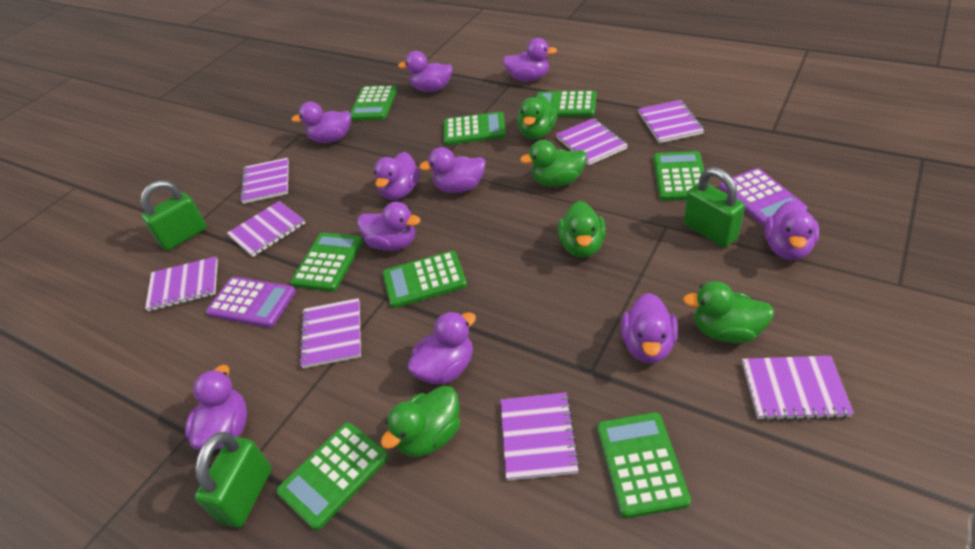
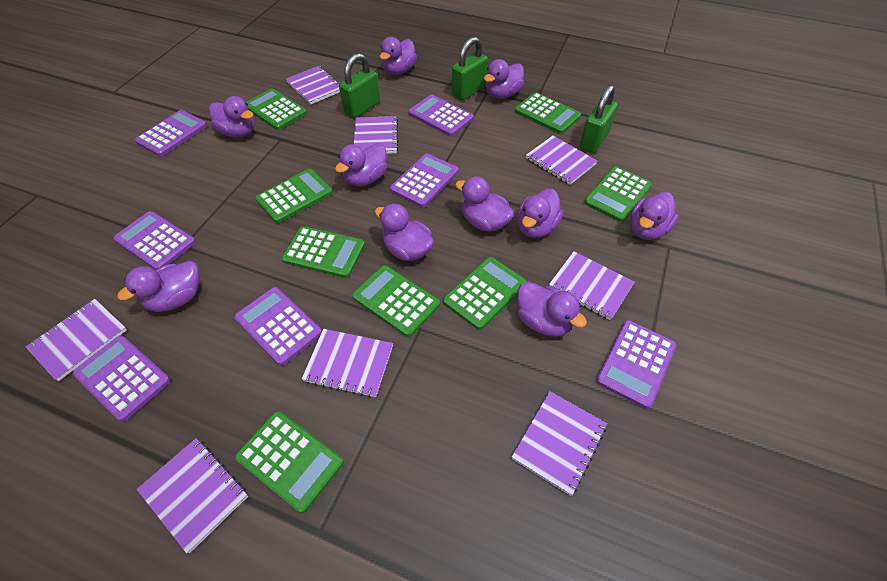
green duck: 5 -> 0
purple calculator: 2 -> 7

